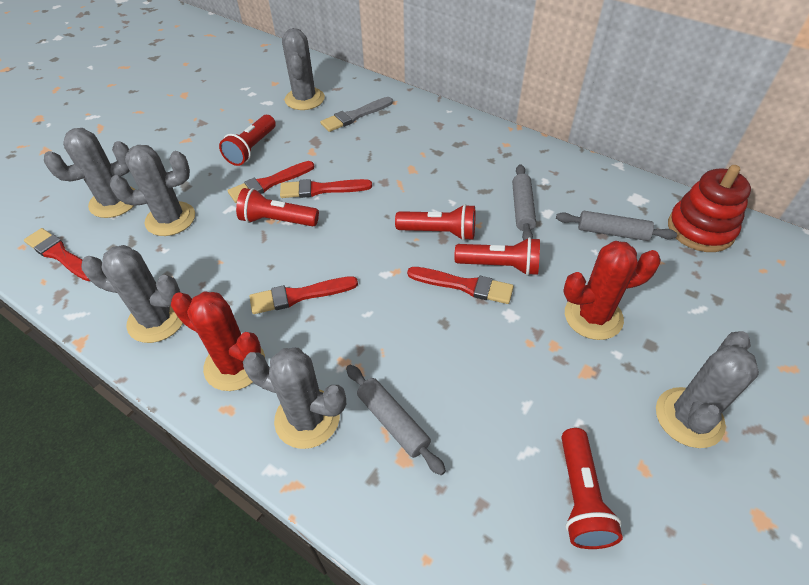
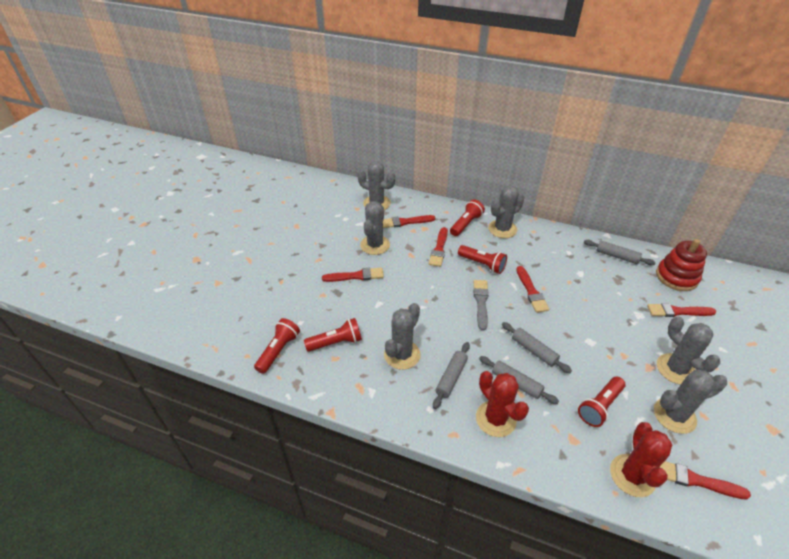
grey rolling pin: 3 -> 4
red brush: 5 -> 6

